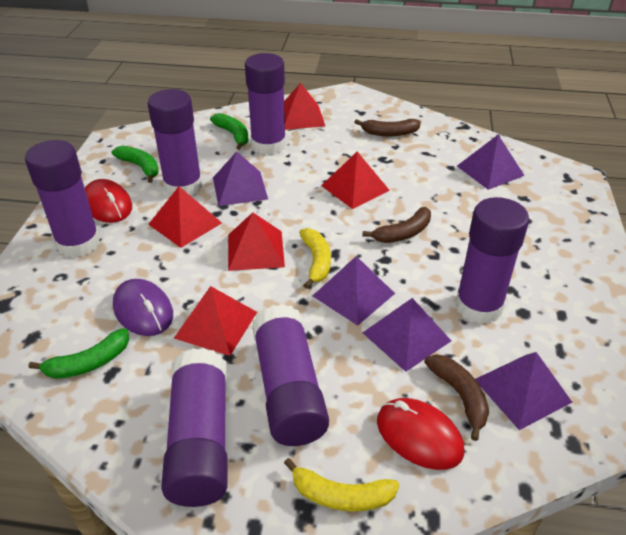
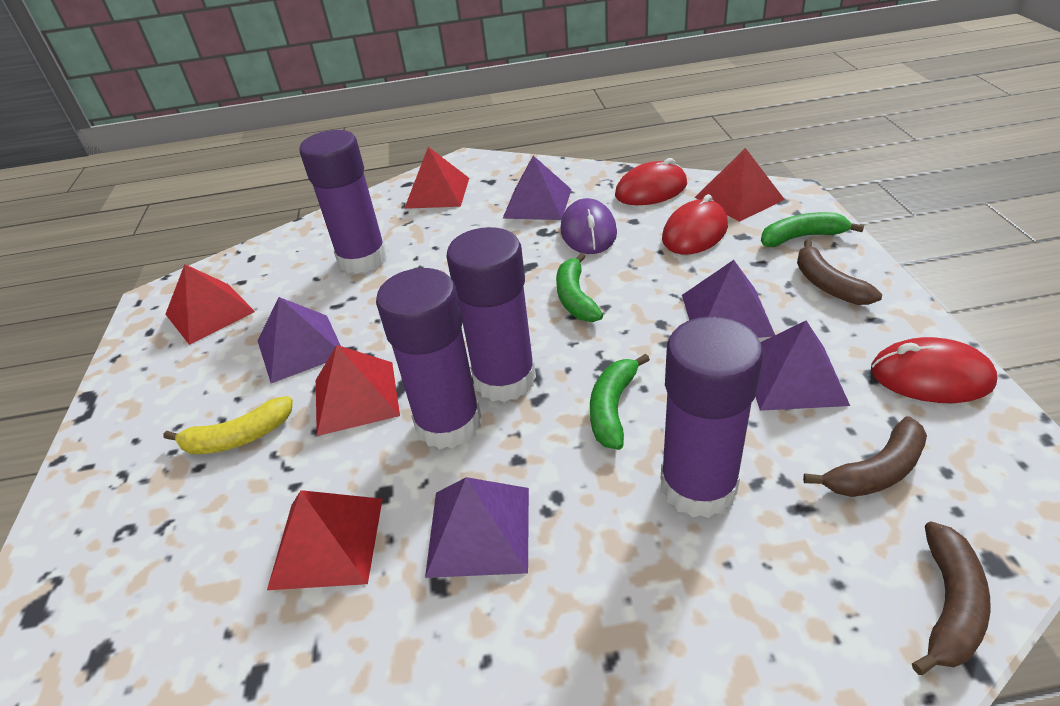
purple glue stick: 6 -> 4
red mouse: 2 -> 3
yellow banana: 2 -> 1

